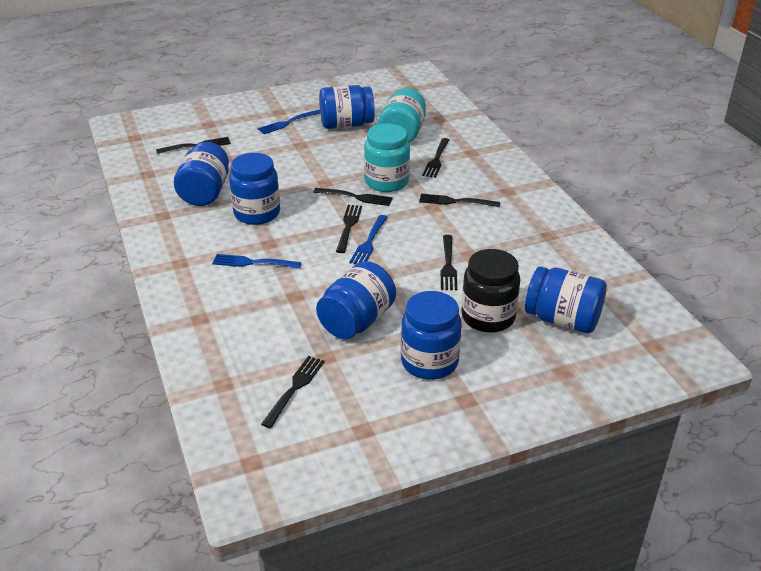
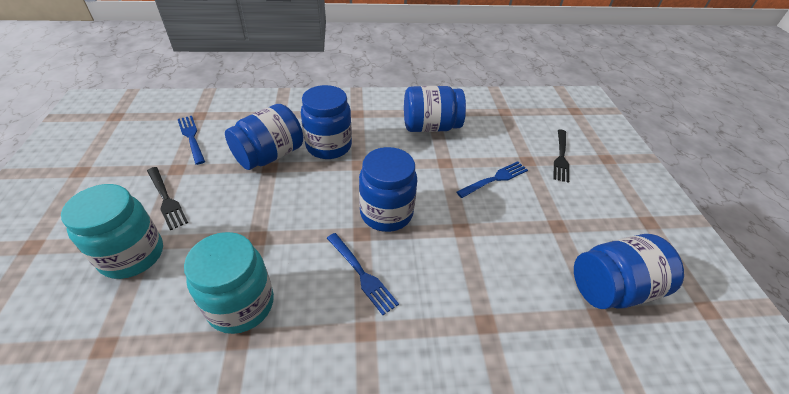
black fork: 7 -> 2
black jar: 1 -> 0
blue jar: 6 -> 5

